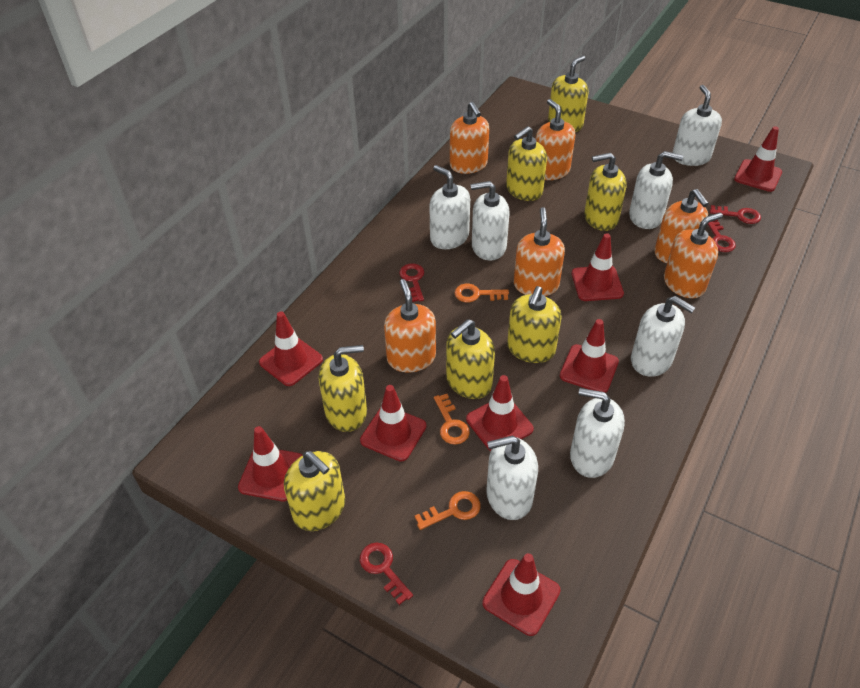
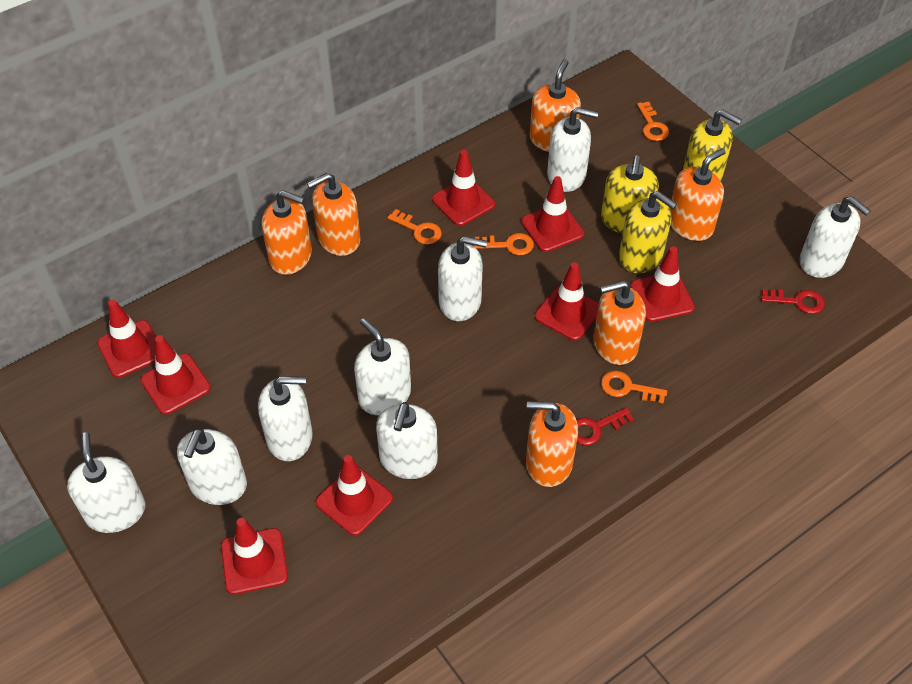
orange key: 3 -> 4
red key: 4 -> 2
white soap dispenser: 7 -> 8
yellow soap dispenser: 7 -> 3

